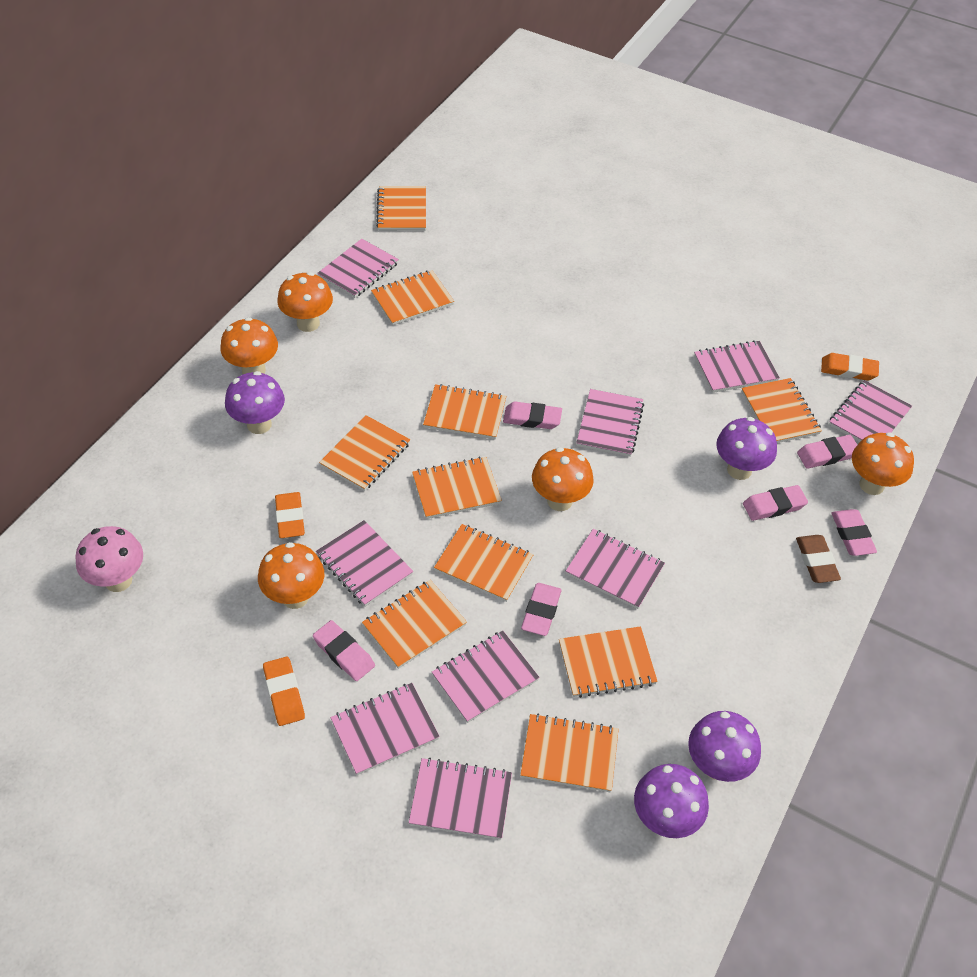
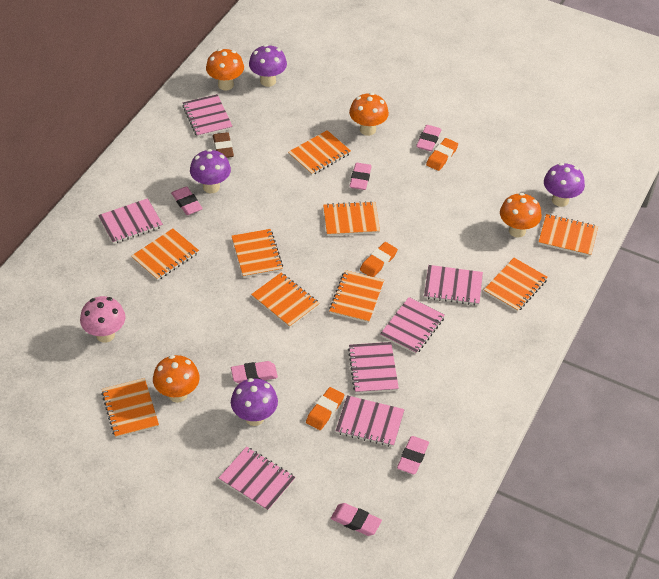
orange mushroom: 5 -> 4
orange notebook: 10 -> 9
pink notebook: 9 -> 7

